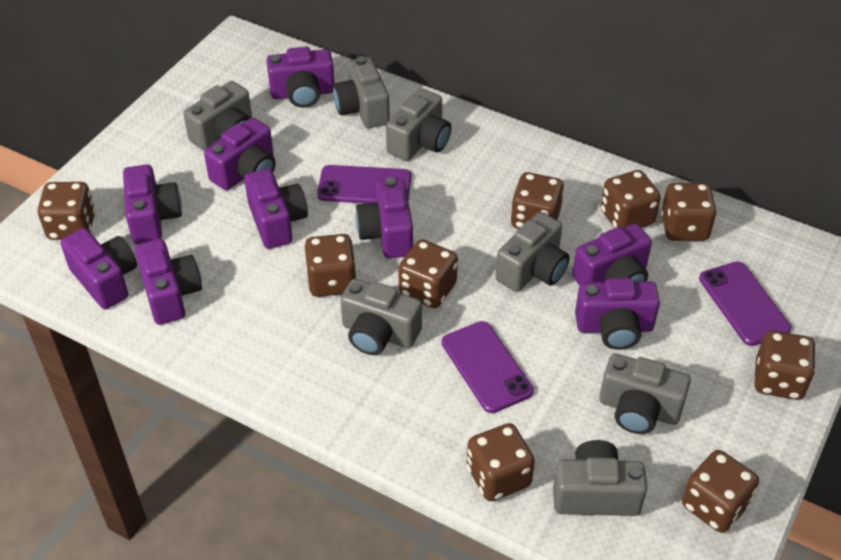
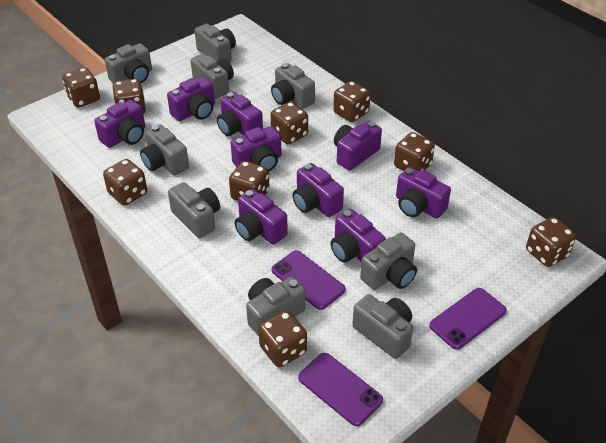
grey camera: 7 -> 9

